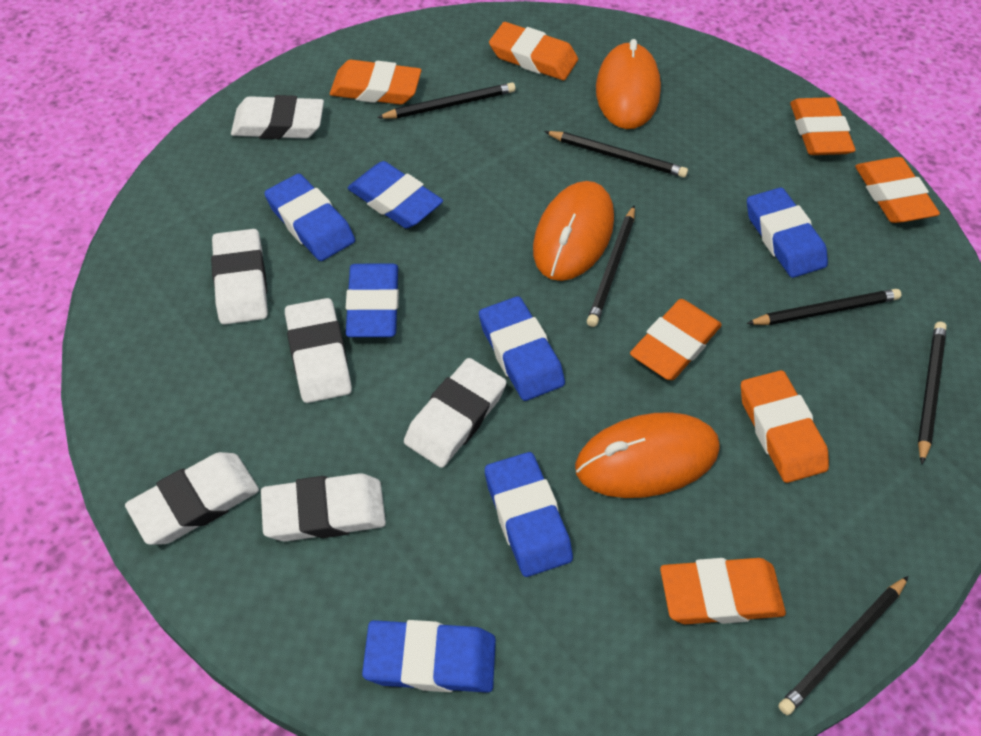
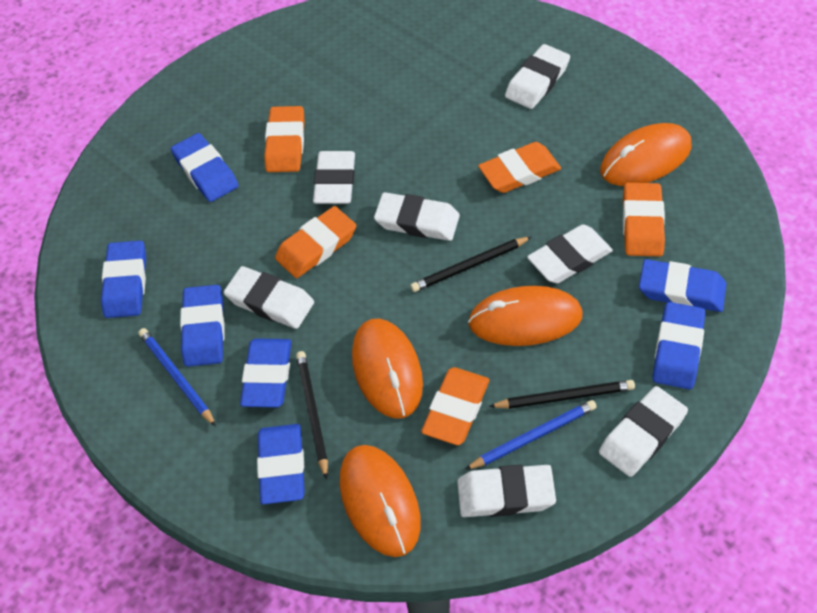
black pencil: 6 -> 3
blue pencil: 0 -> 2
orange eraser: 7 -> 5
orange mouse: 3 -> 4
white eraser: 6 -> 7

